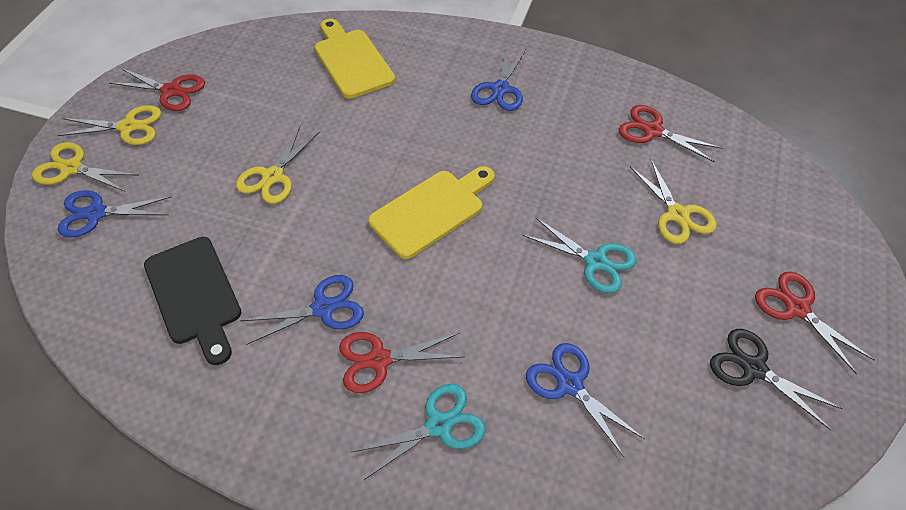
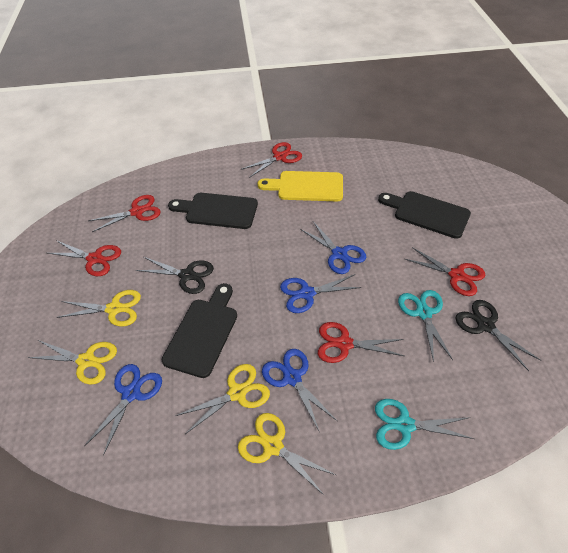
black cutting board: 1 -> 3
black scissors: 1 -> 2
red scissors: 4 -> 5
yellow cutting board: 2 -> 1

